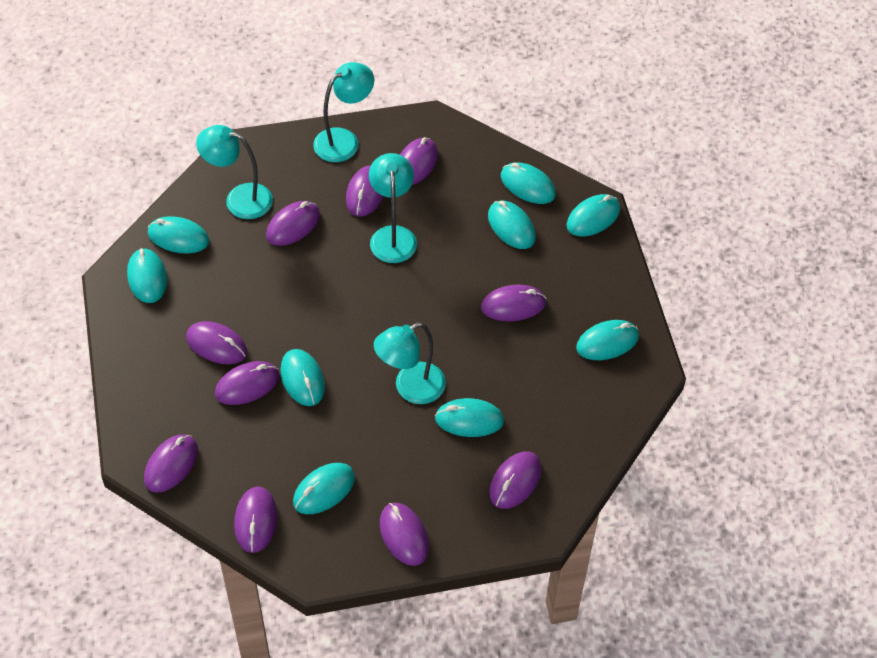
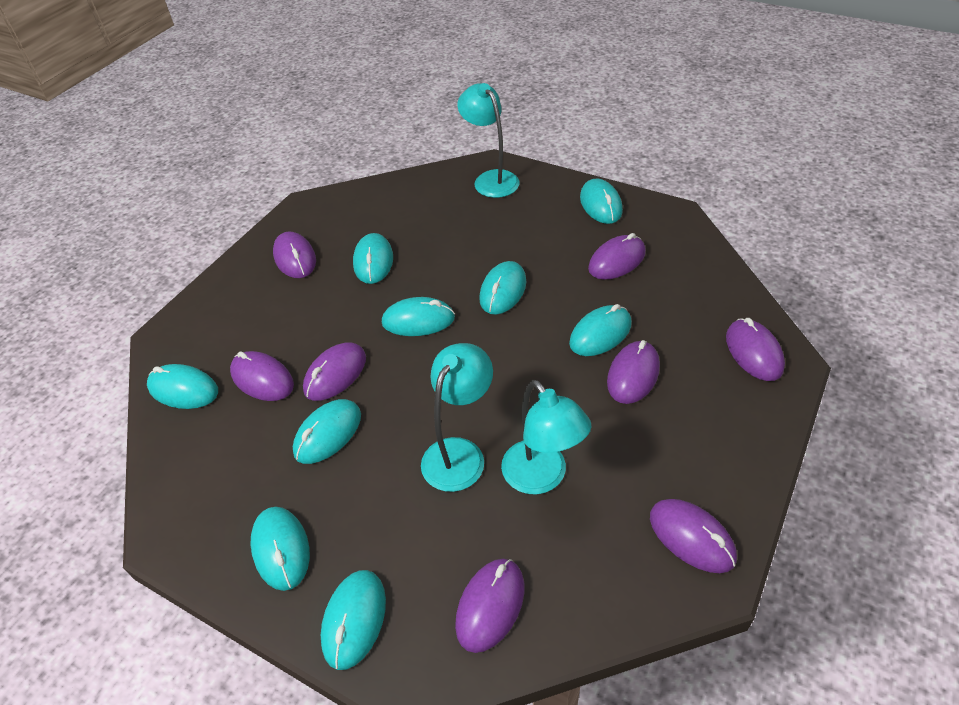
purple mouse: 10 -> 8
turquoise lamp: 4 -> 3

